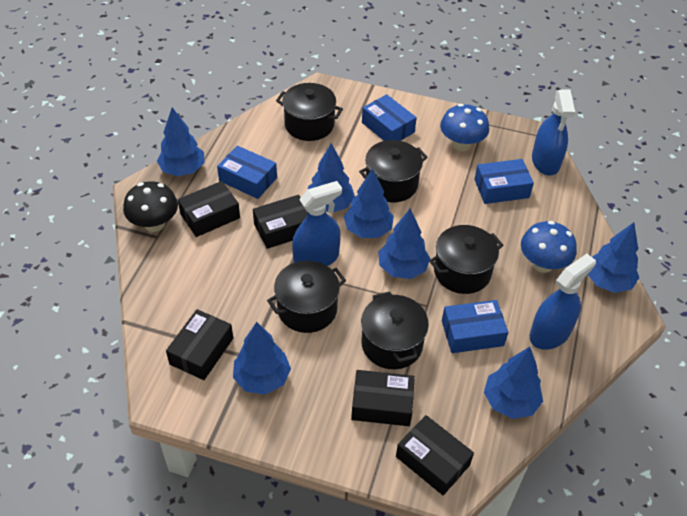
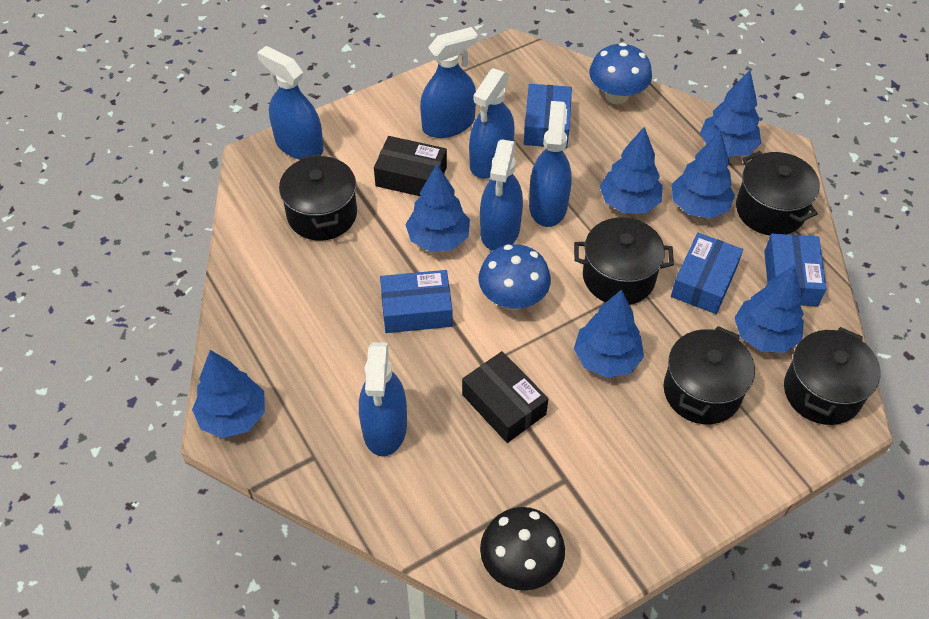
black box: 5 -> 2
blue spray bottle: 3 -> 6

